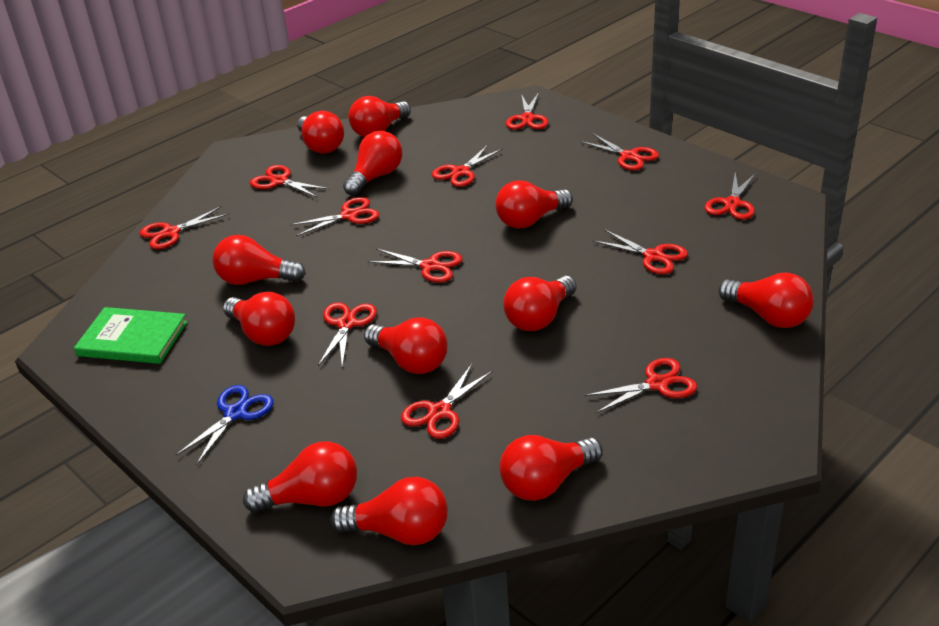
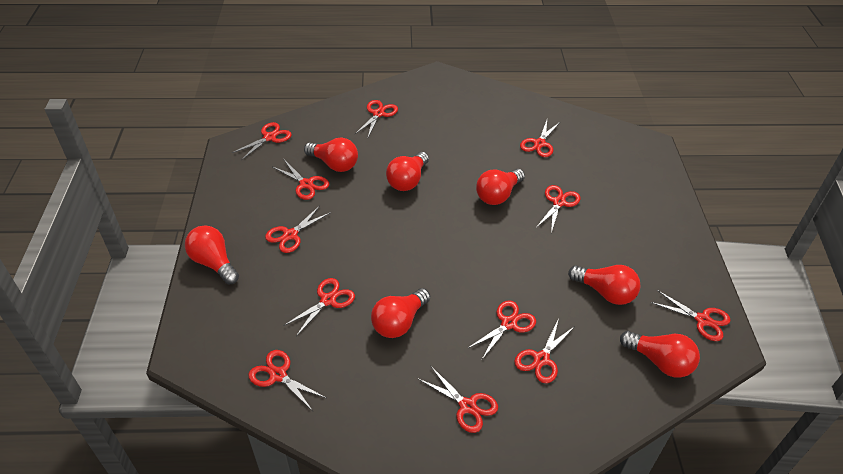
blue scissors: 1 -> 0
green book: 1 -> 0
red light bulb: 12 -> 7

